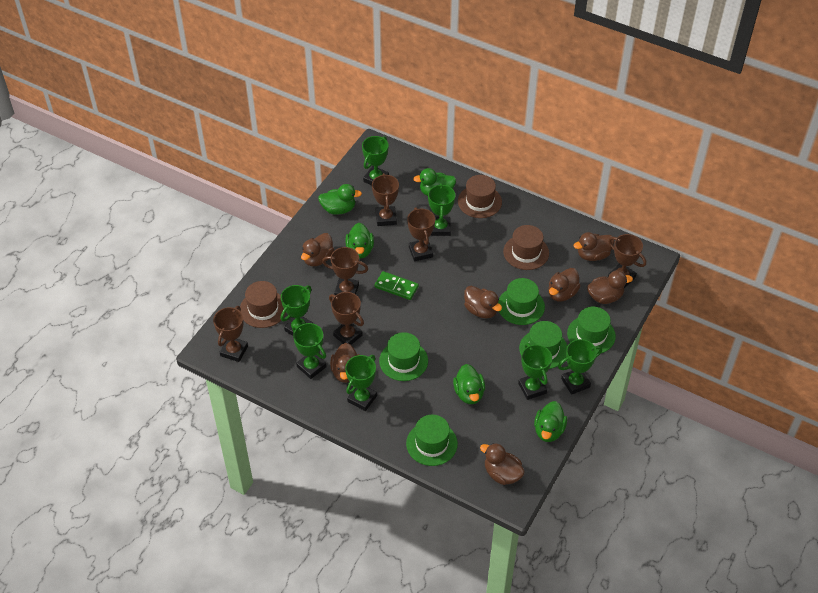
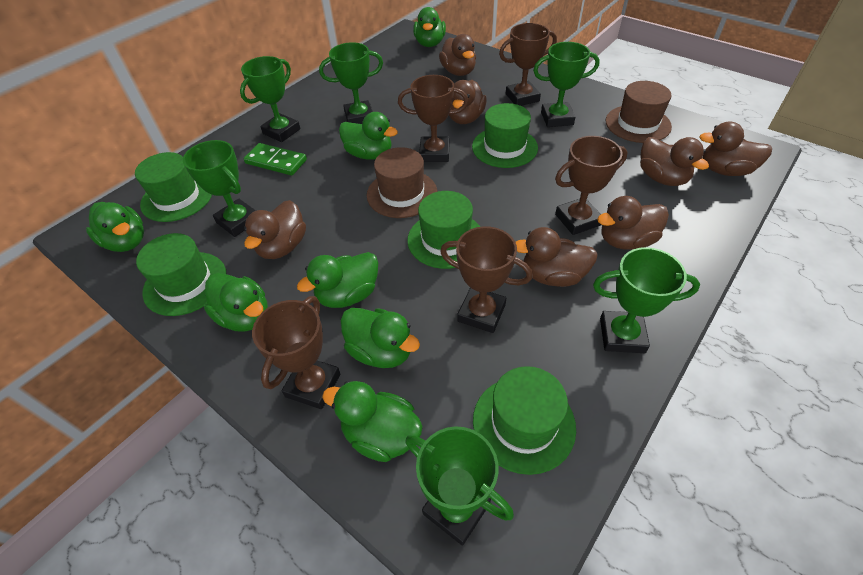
brown hat: 3 -> 2
brown trophy: 6 -> 5
green duck: 5 -> 7
green trophy: 7 -> 6

